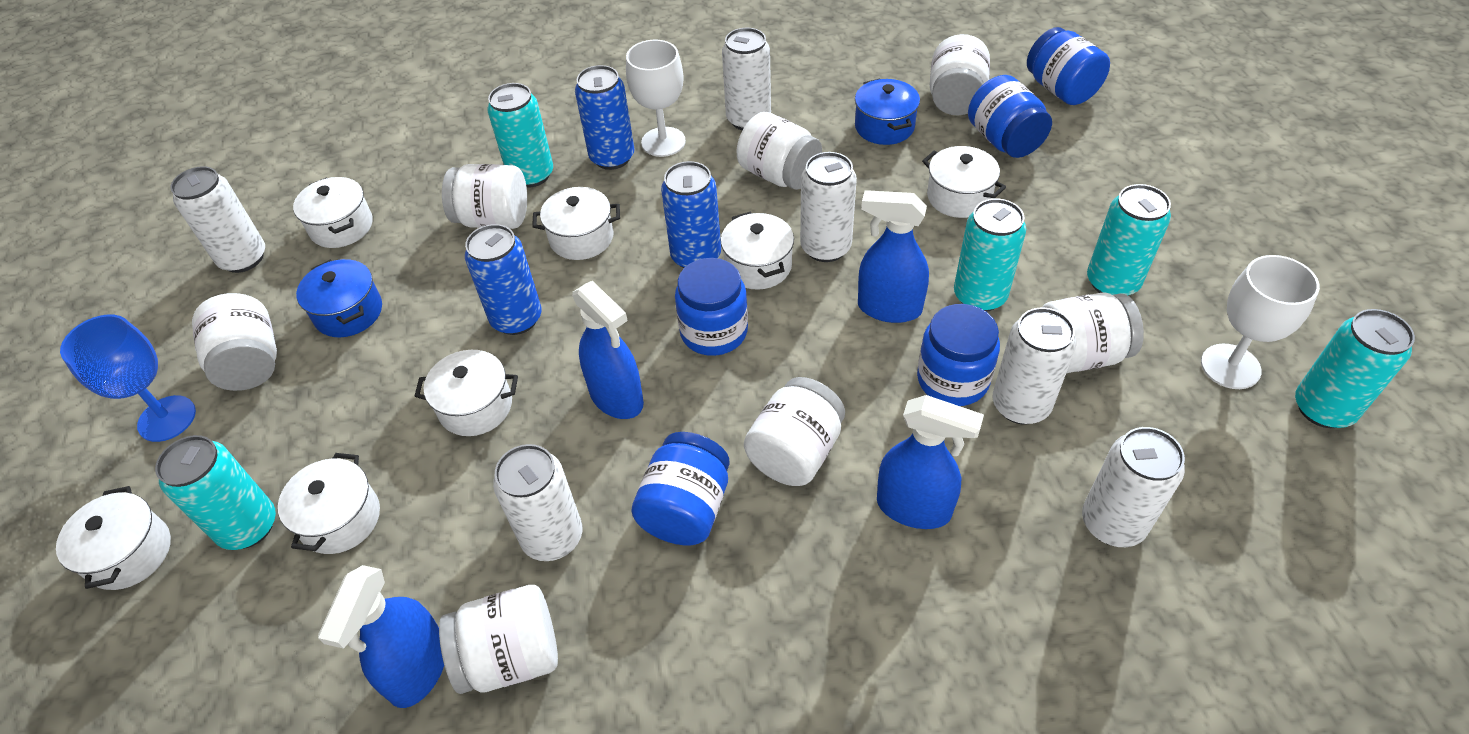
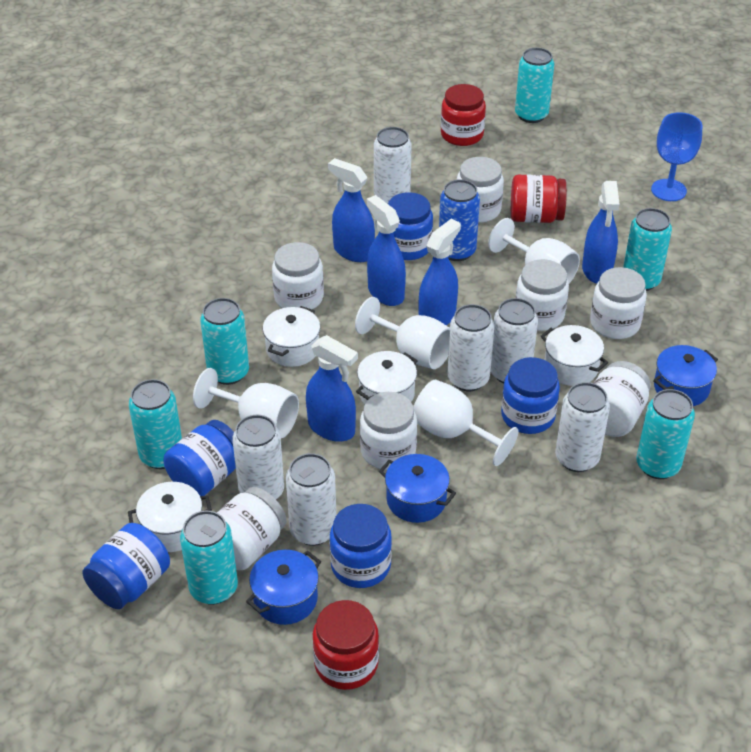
blue can: 3 -> 1
blue pot: 2 -> 3
blue spray bottle: 4 -> 5
red jar: 0 -> 3
turquoise can: 5 -> 6
white goblet: 2 -> 4
white pot: 7 -> 4

